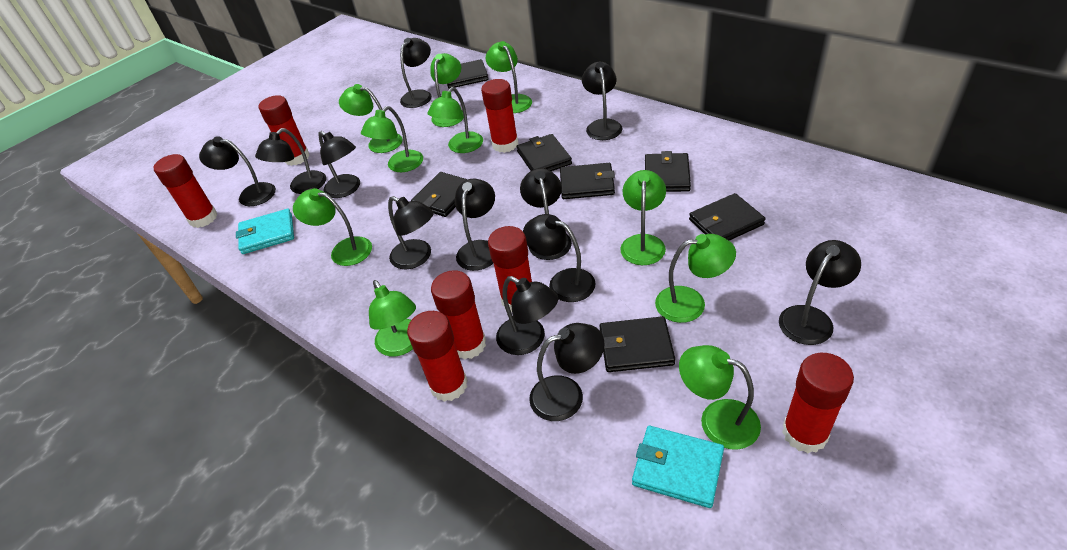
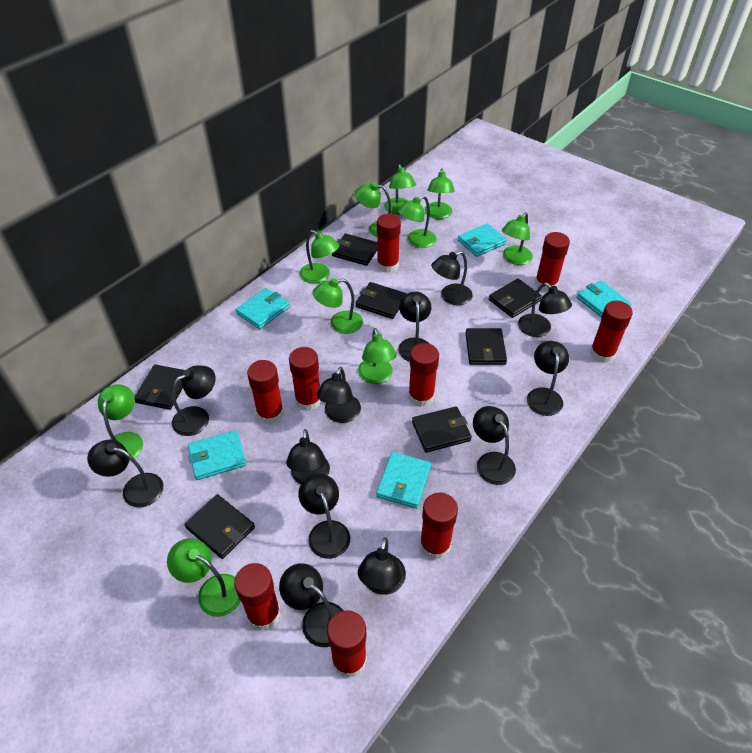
red glue stick: 7 -> 9
turquoise wallet: 2 -> 5

